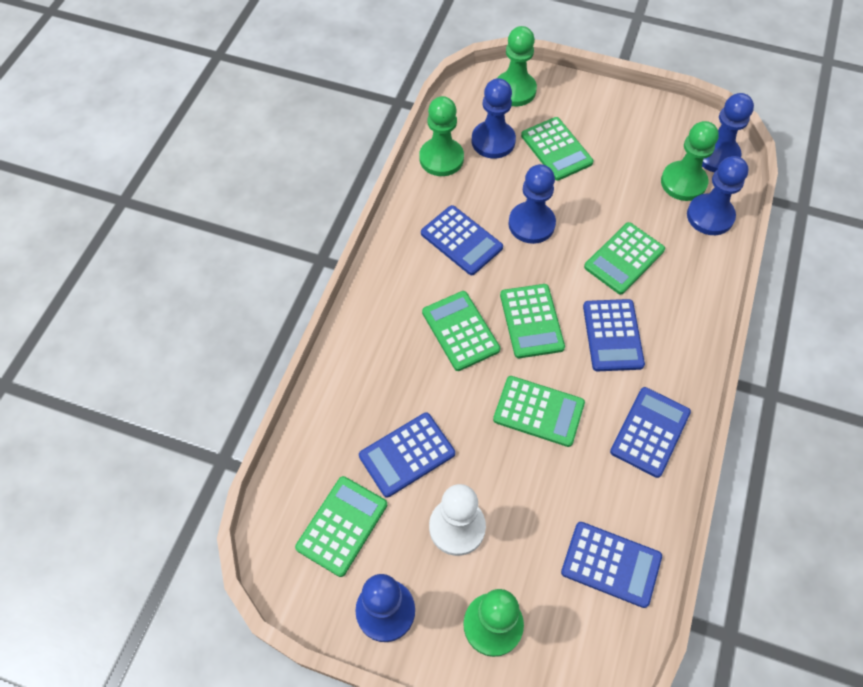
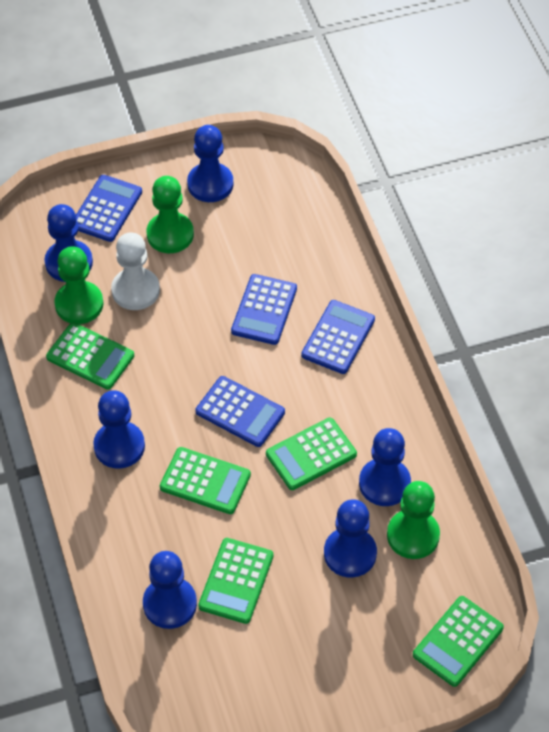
blue calculator: 5 -> 4
blue pawn: 5 -> 6
green calculator: 6 -> 5
green pawn: 4 -> 3

